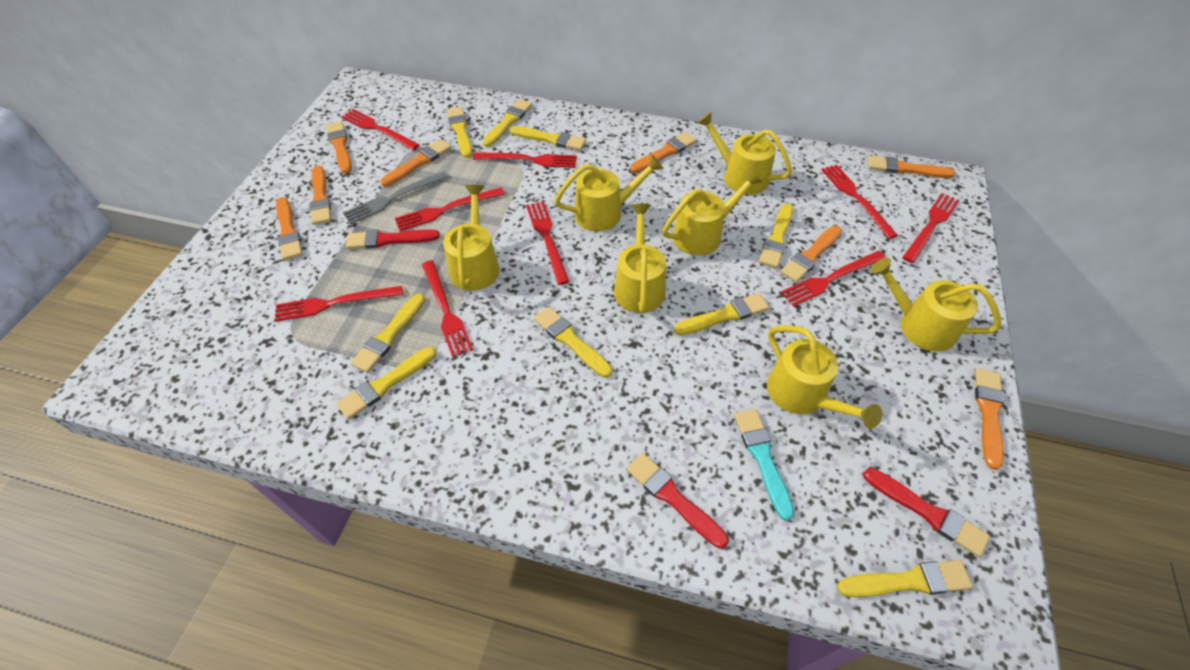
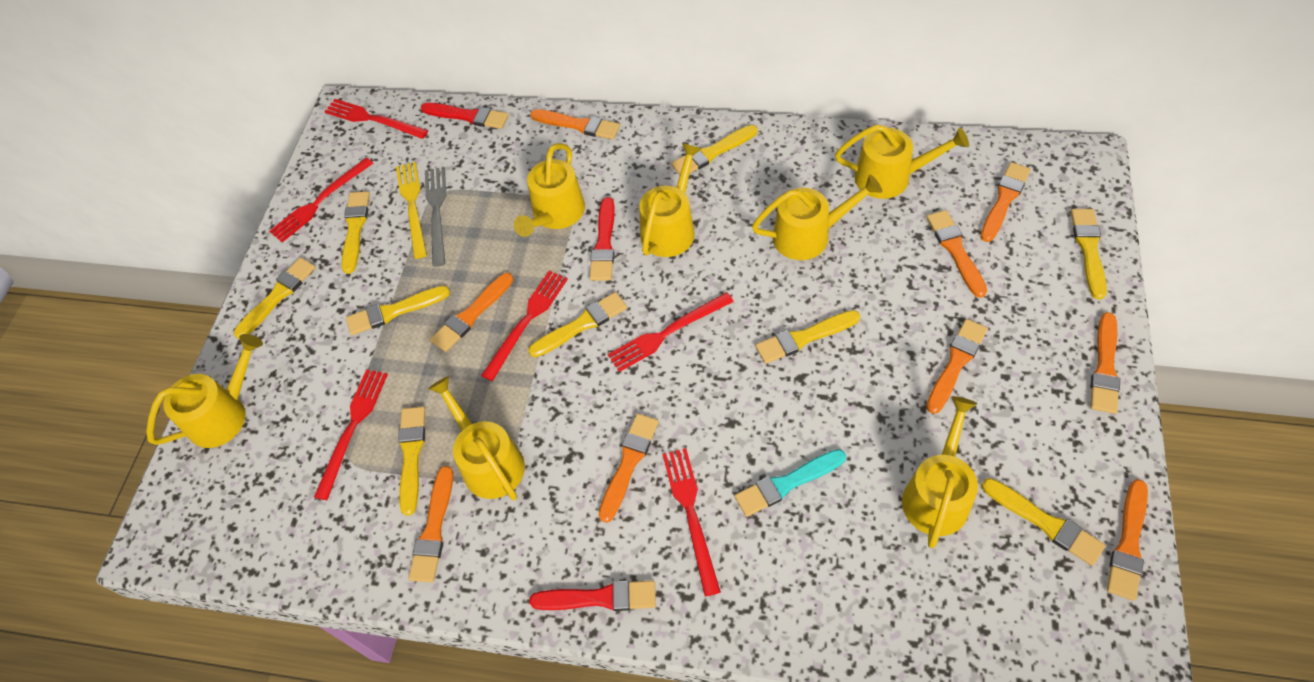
orange brush: 8 -> 9
red fork: 9 -> 6
yellow fork: 0 -> 1

